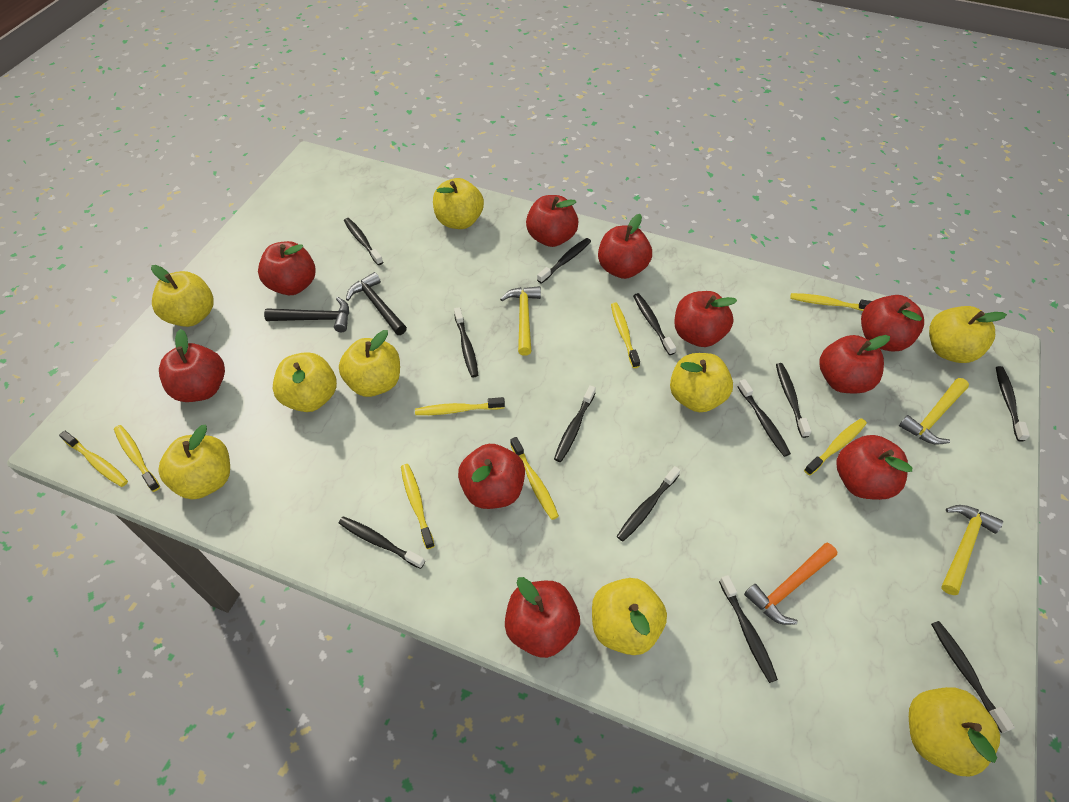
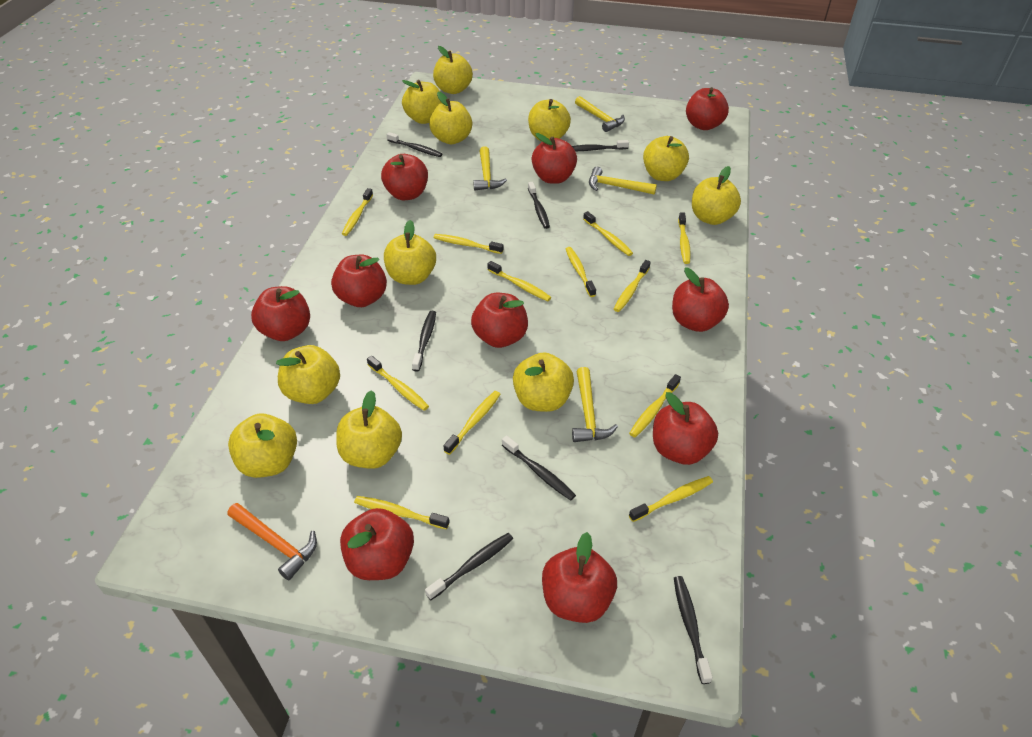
black hammer: 2 -> 0
black toothbrush: 12 -> 7
yellow apple: 9 -> 11
yellow hammer: 3 -> 4
yellow toothbrush: 8 -> 12

